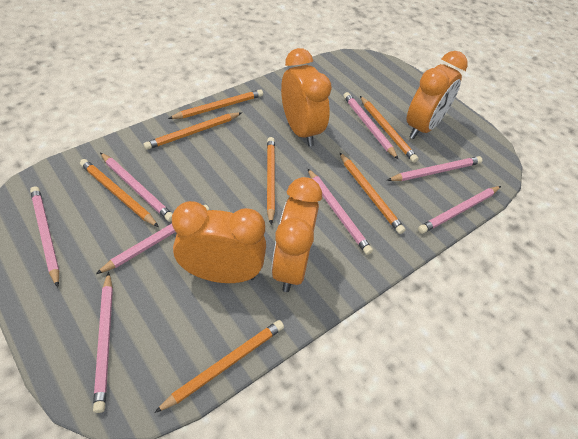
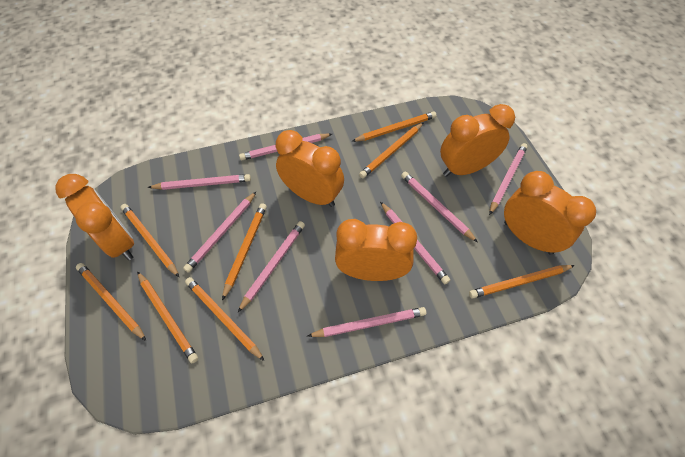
orange clock: 4 -> 5
orange pencil: 7 -> 8

